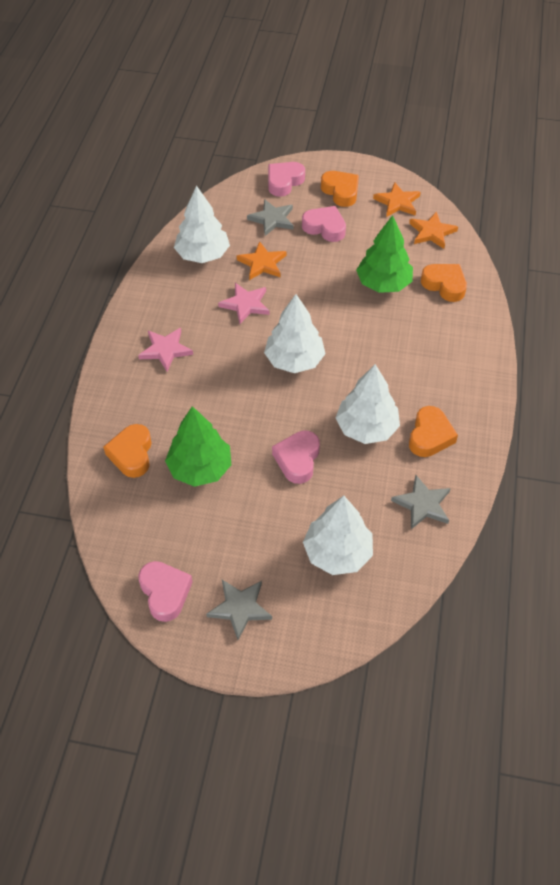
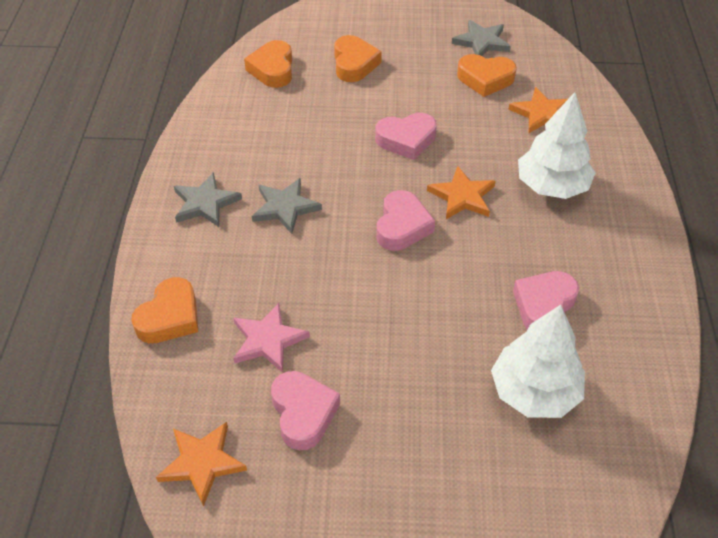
green tree: 2 -> 0
pink star: 2 -> 1
white tree: 4 -> 2

